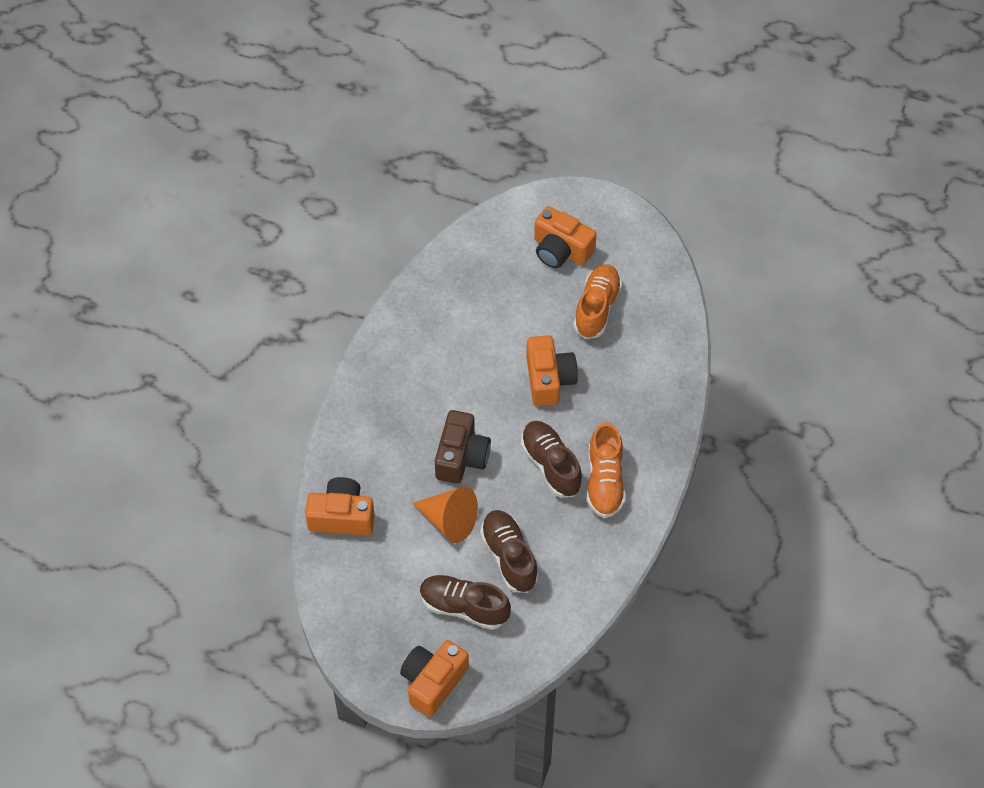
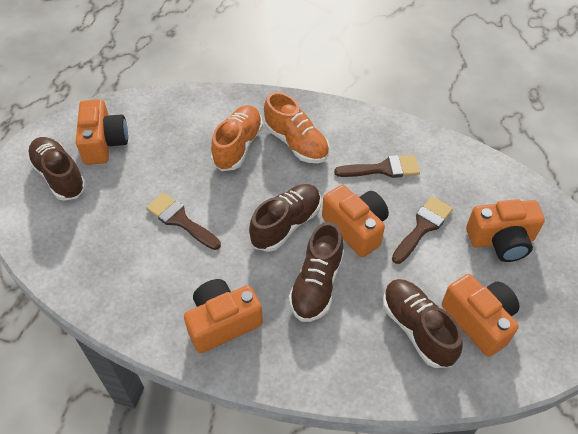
brown brush: 0 -> 3
brown camera: 1 -> 0
brown shoe: 3 -> 4
orange camera: 4 -> 5
orange cone: 1 -> 0

